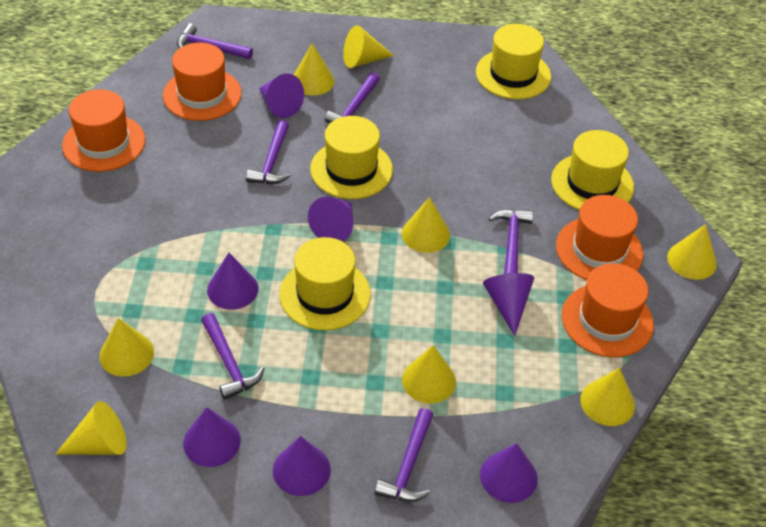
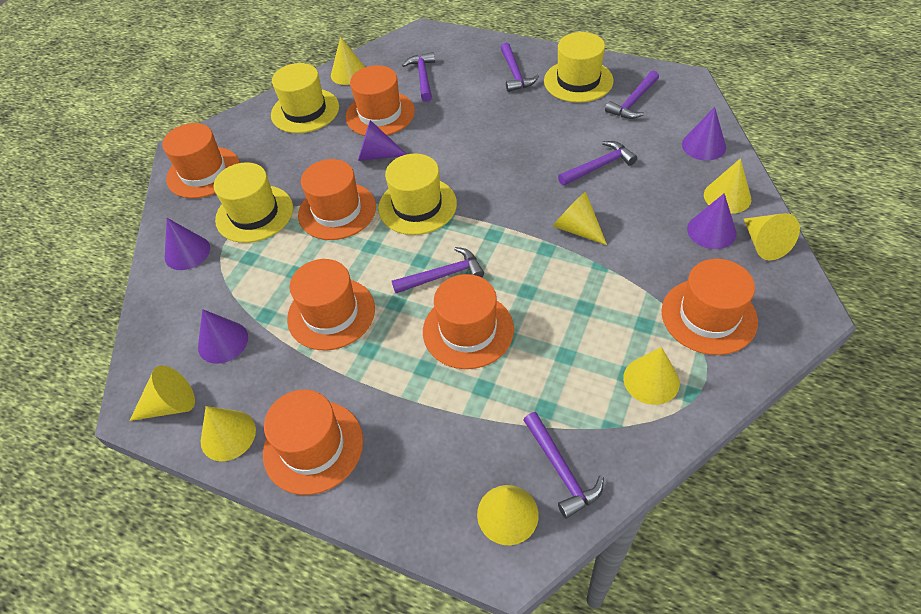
orange hat: 4 -> 7
purple cone: 7 -> 5

